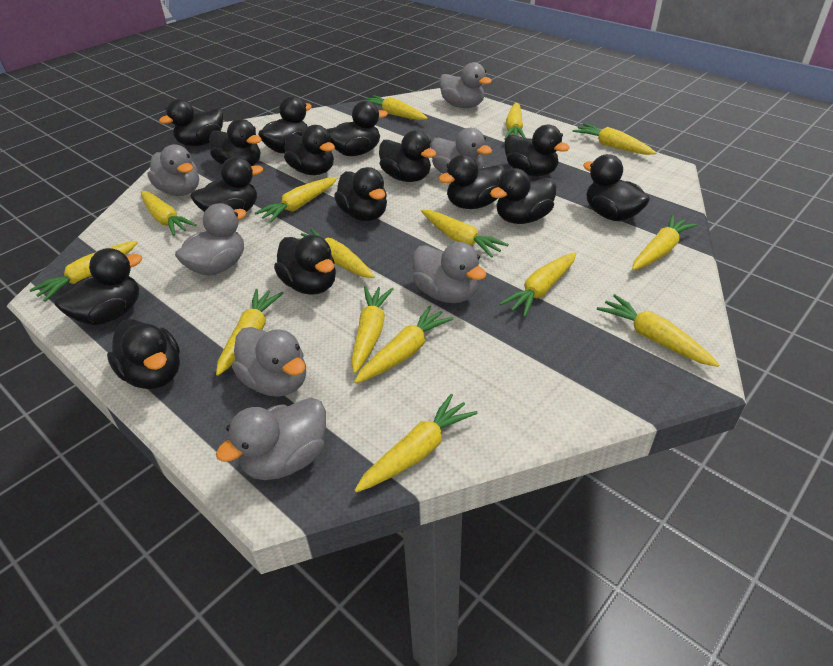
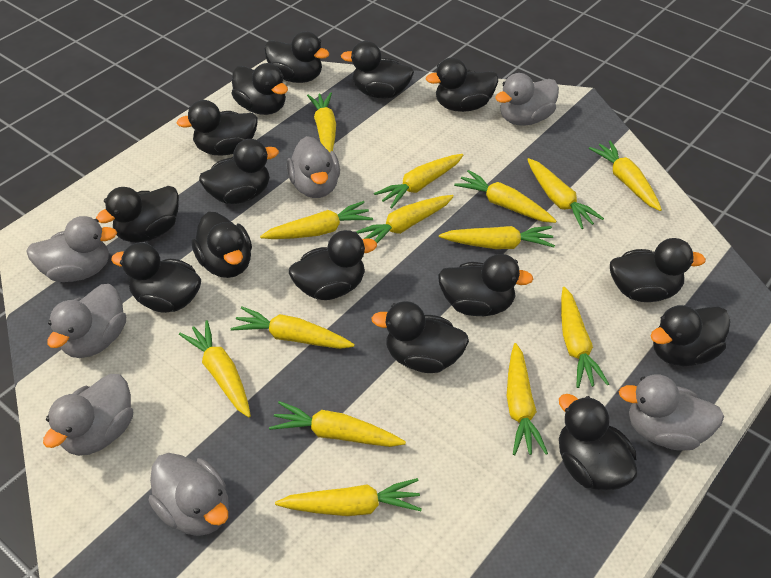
yellow carrot: 15 -> 14

